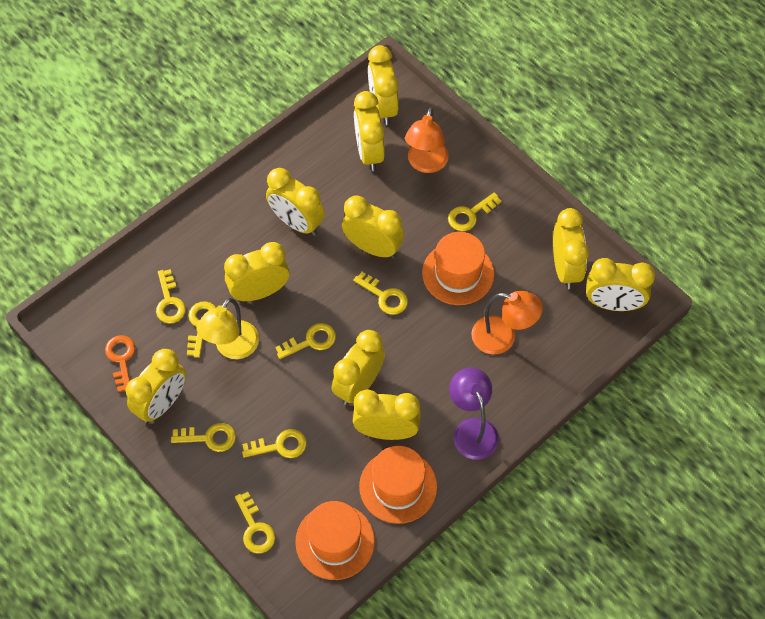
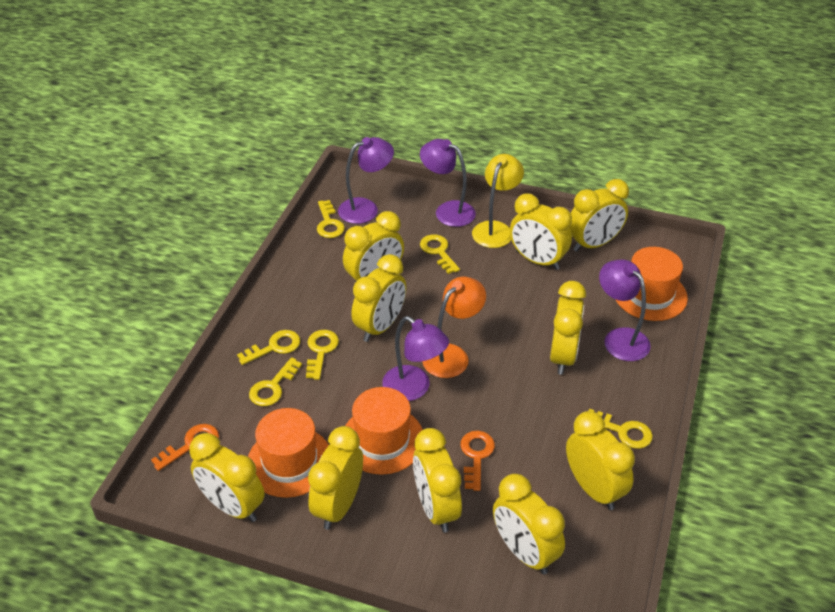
orange key: 1 -> 2
orange lamp: 2 -> 1
purple lamp: 1 -> 4
yellow key: 8 -> 6

